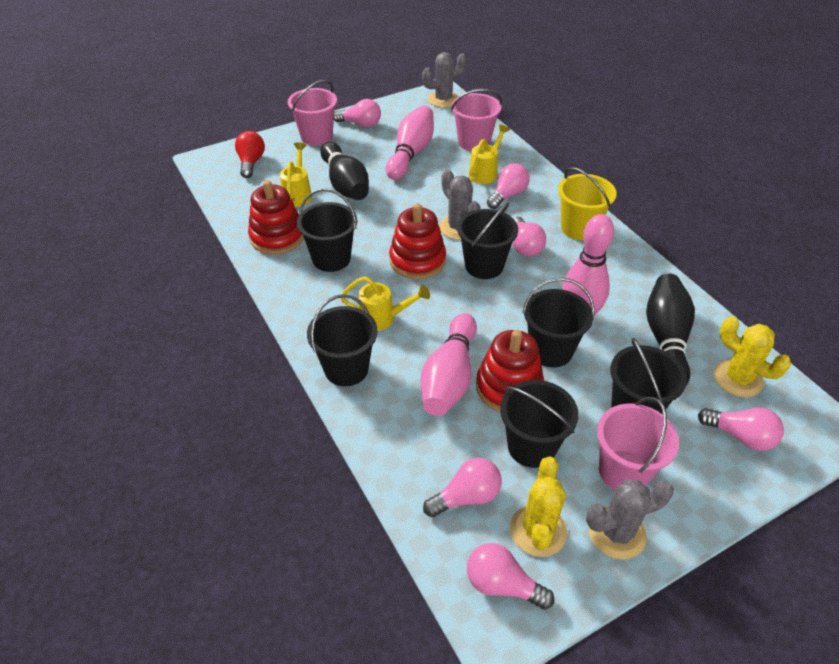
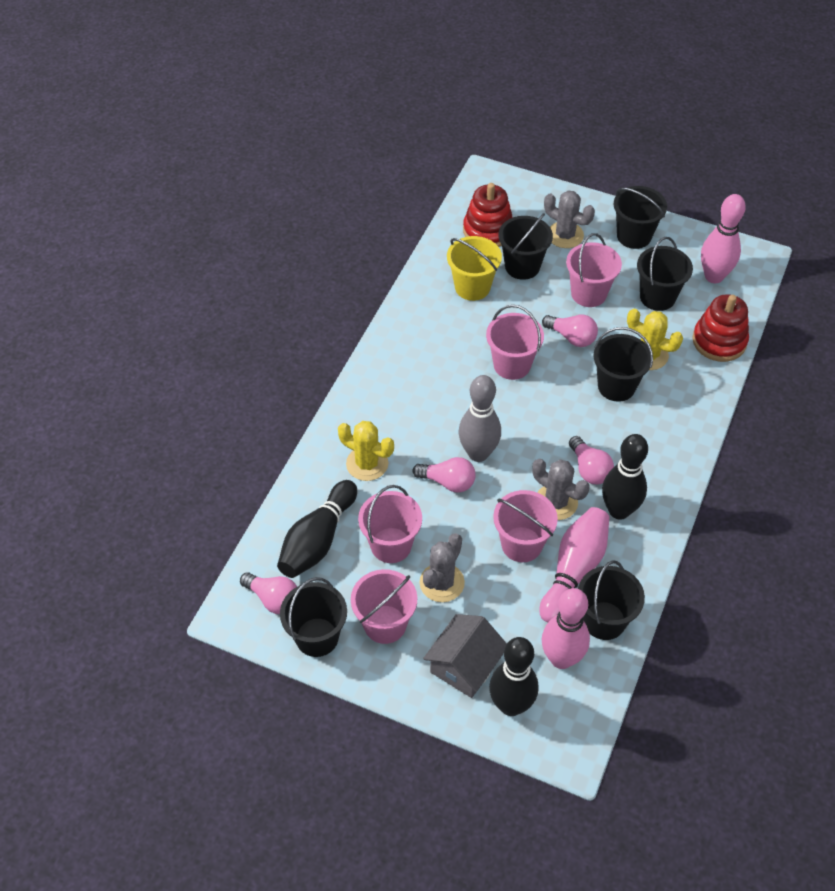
black bowling pin: 2 -> 3
grey bowling pin: 0 -> 1
grey house: 0 -> 1
pink bucket: 3 -> 5
pink light bulb: 6 -> 4
red light bulb: 1 -> 0
red stacking toy: 3 -> 2
yellow watering can: 3 -> 0

